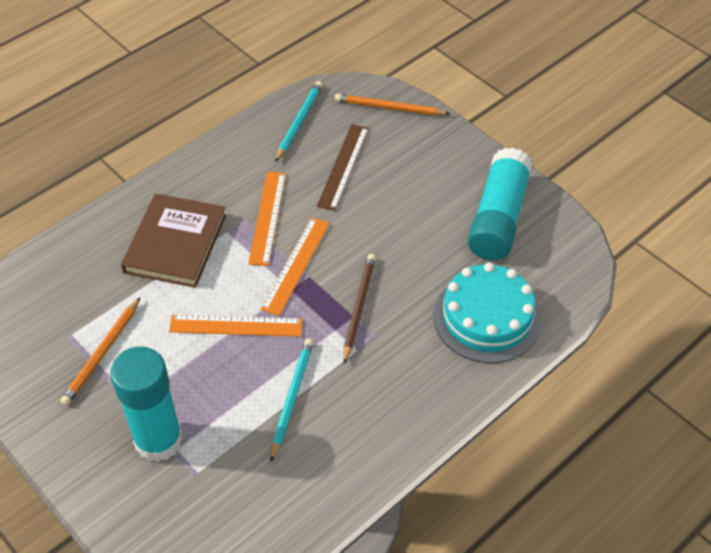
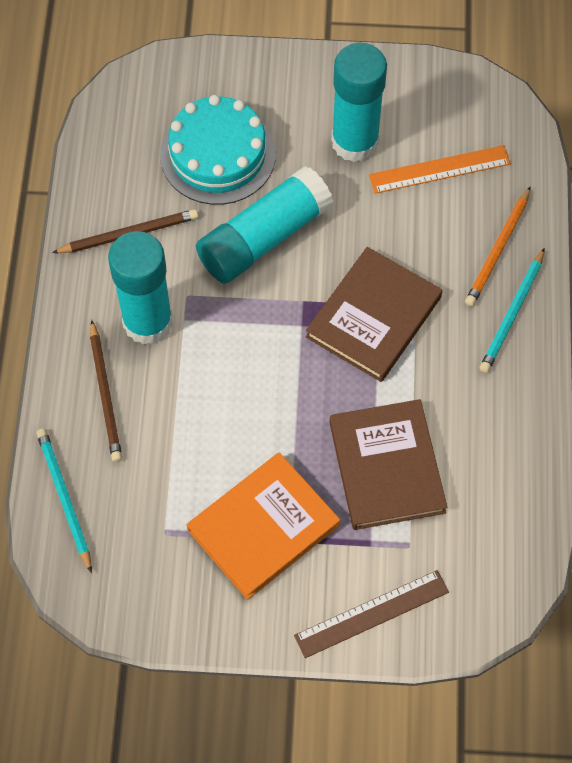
brown book: 1 -> 2
brown pencil: 1 -> 2
orange book: 0 -> 1
orange pencil: 2 -> 1
orange ruler: 3 -> 1
turquoise glue stick: 2 -> 3

